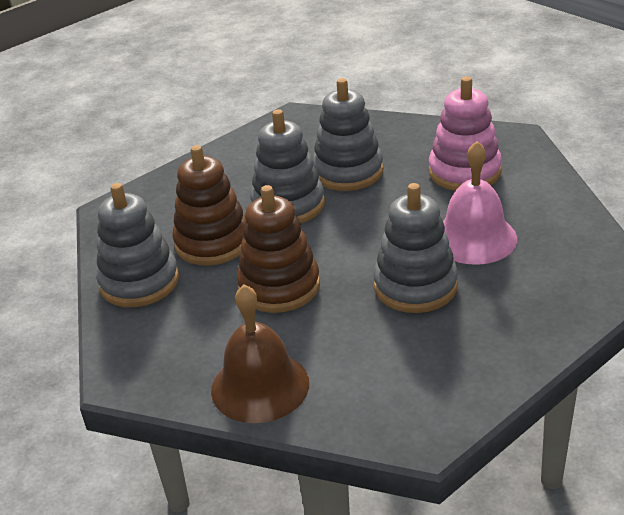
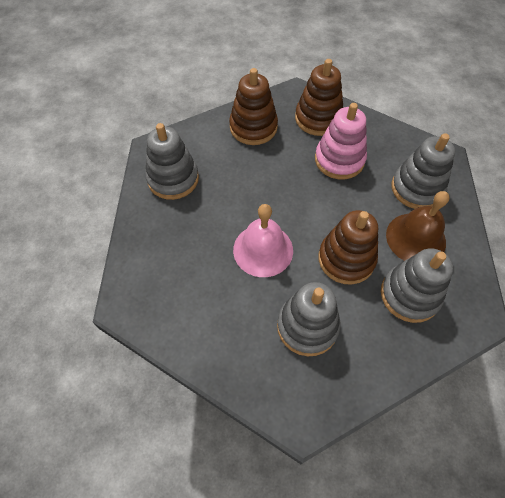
brown stacking toy: 2 -> 3

